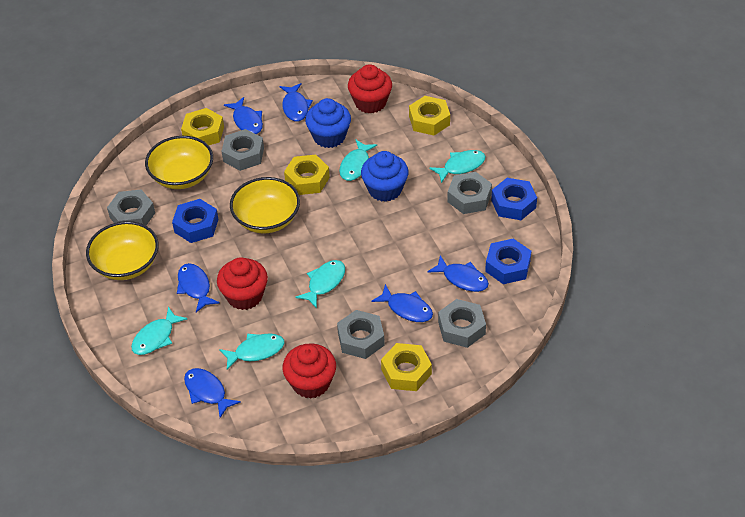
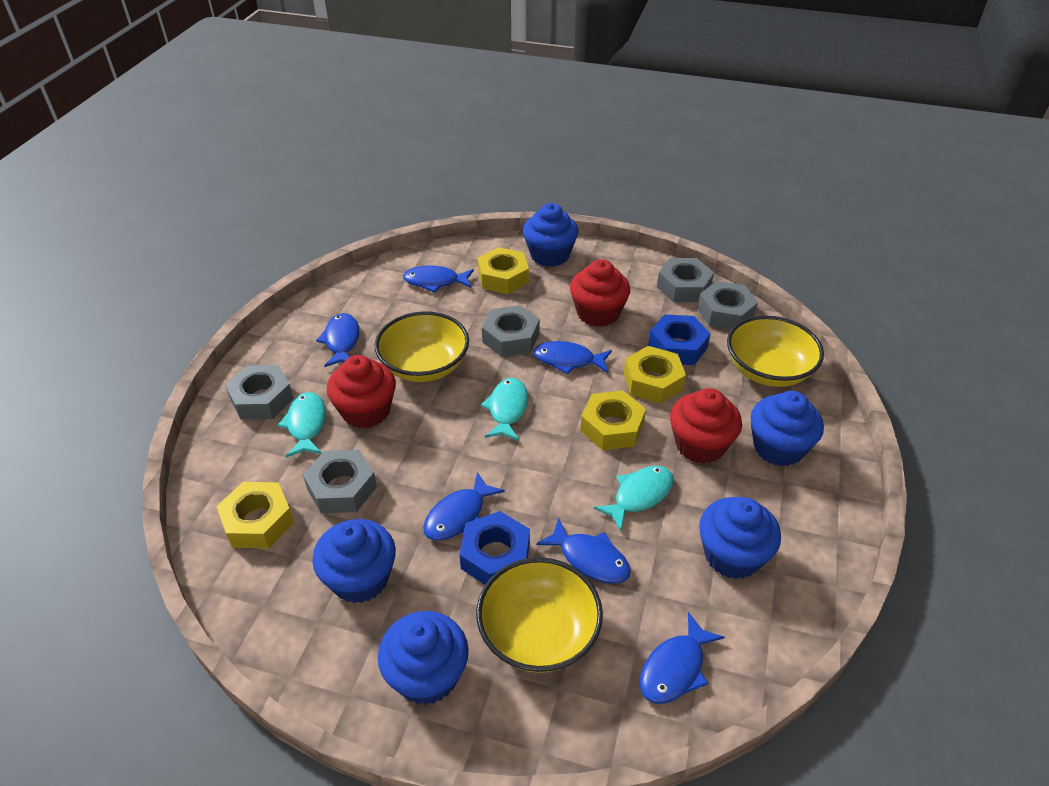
blue cupcake: 2 -> 5
blue nut: 3 -> 2
turquoise fish: 5 -> 3

